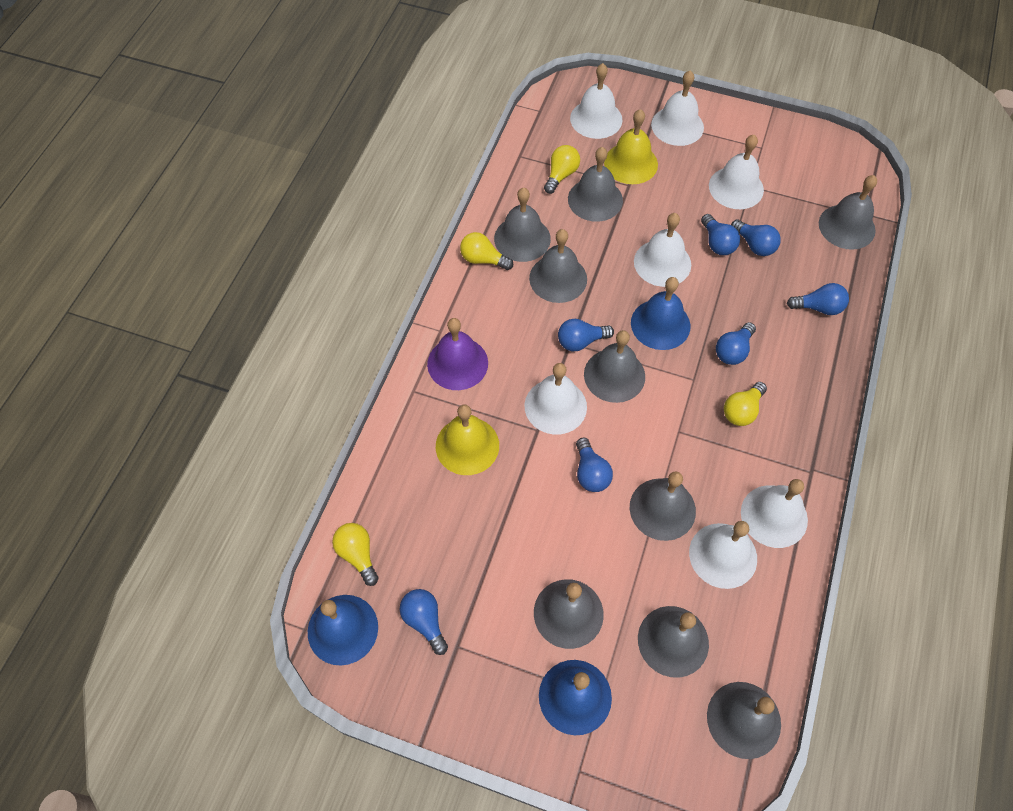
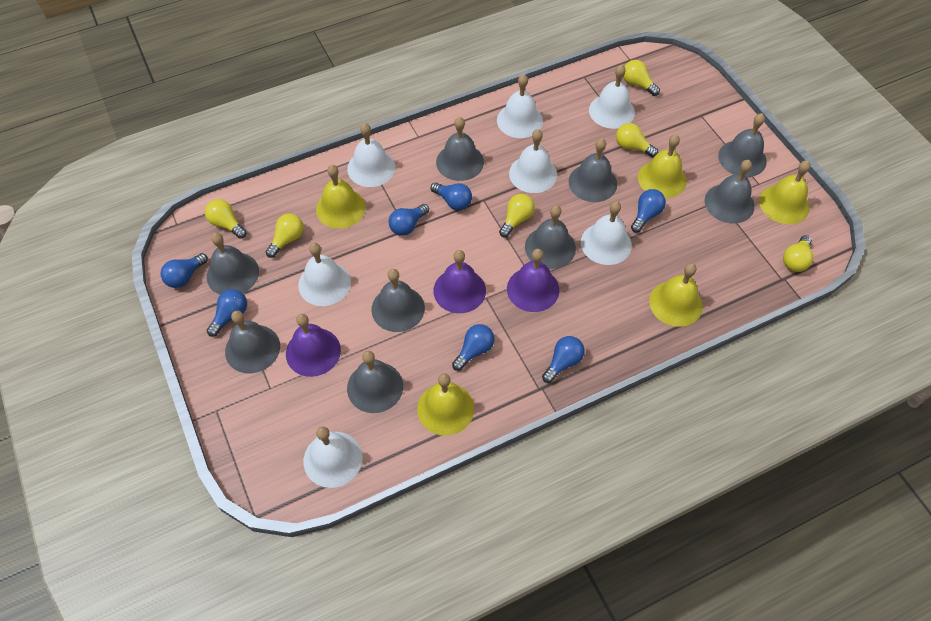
blue bell: 3 -> 0
purple bell: 1 -> 3
yellow bell: 2 -> 5
yellow light bulb: 4 -> 6

